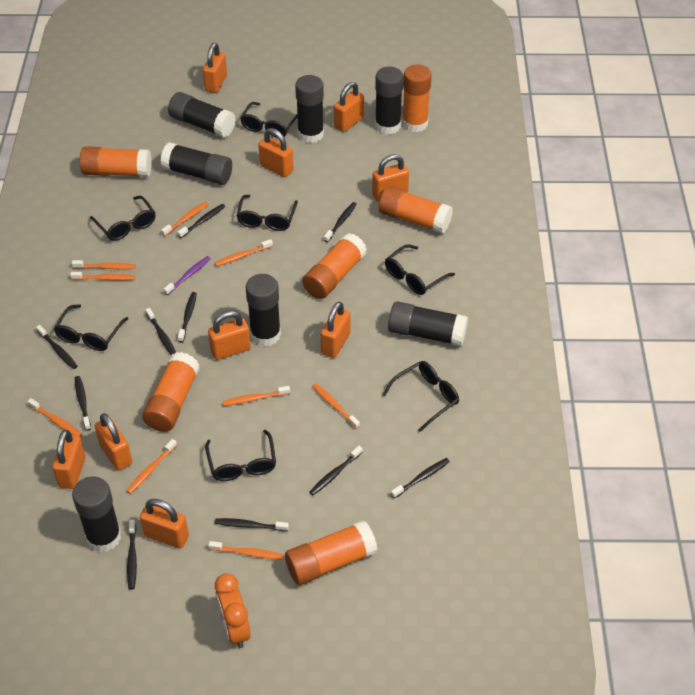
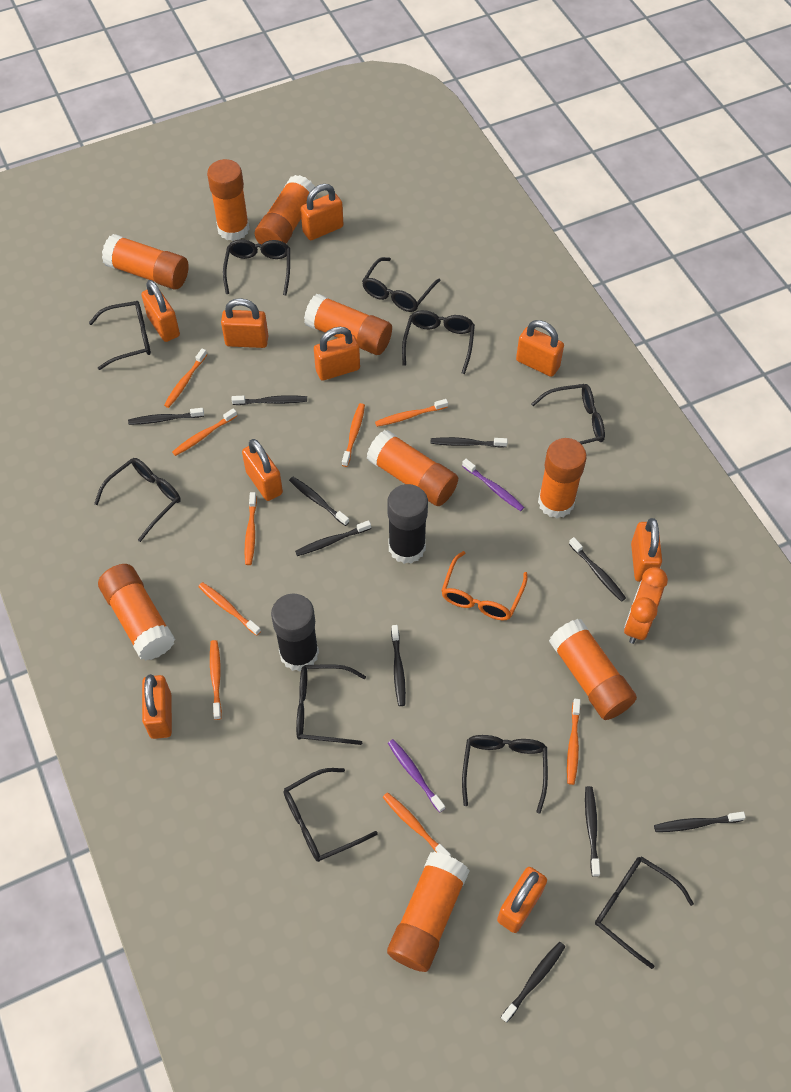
black glasses: 7 -> 10
black glue stick: 7 -> 2
orange glasses: 0 -> 1
orange glue stick: 6 -> 9
purple toothbrush: 1 -> 2

